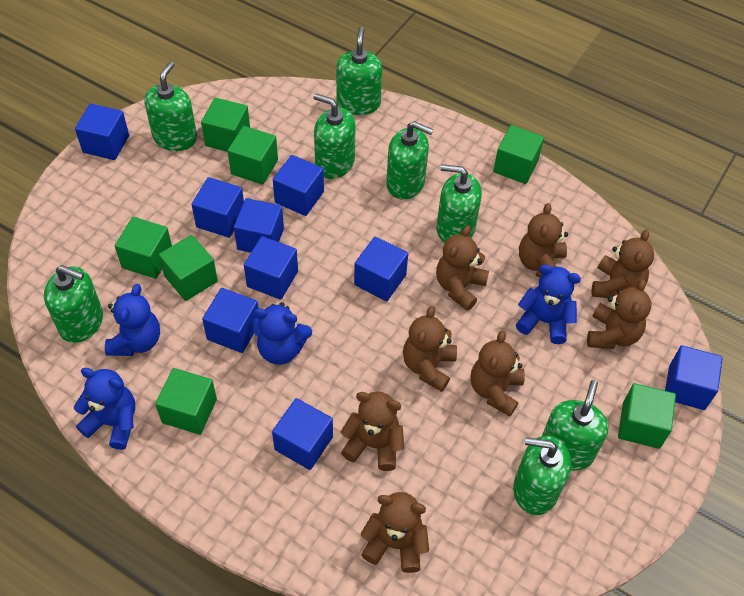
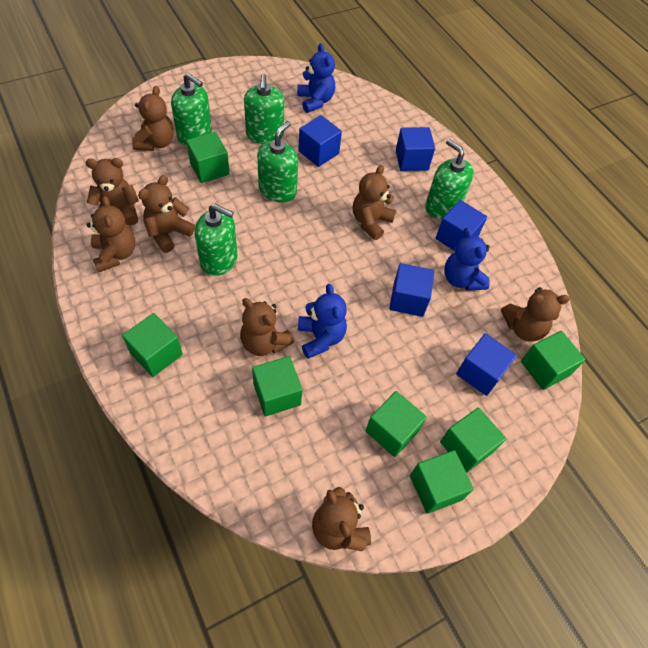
blue cube: 9 -> 5
blue teddy bear: 4 -> 3
green soap dispenser: 8 -> 5

